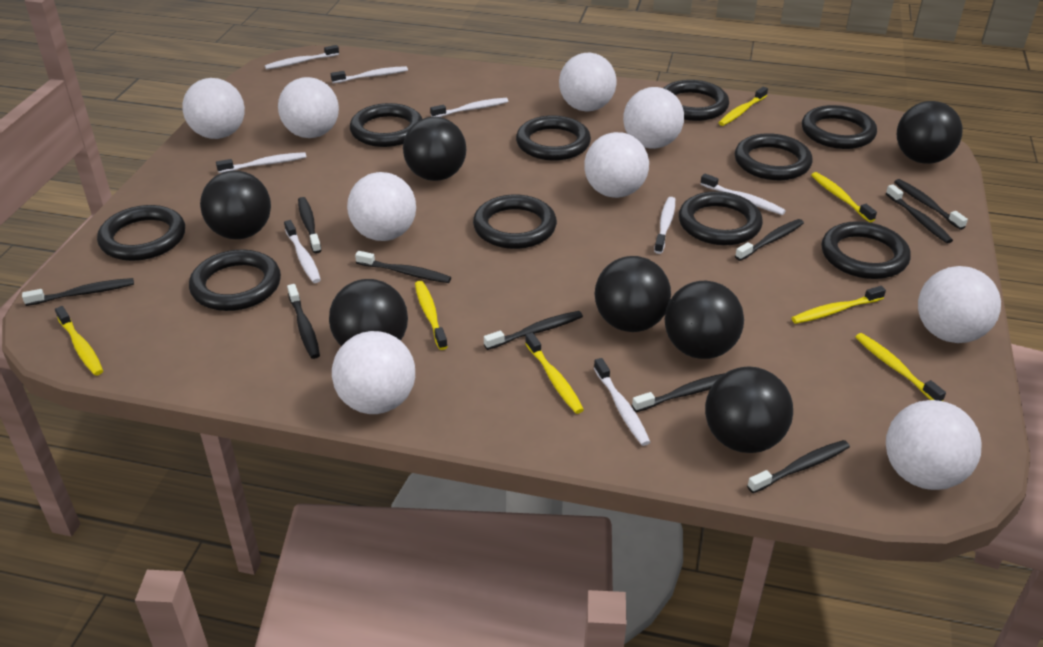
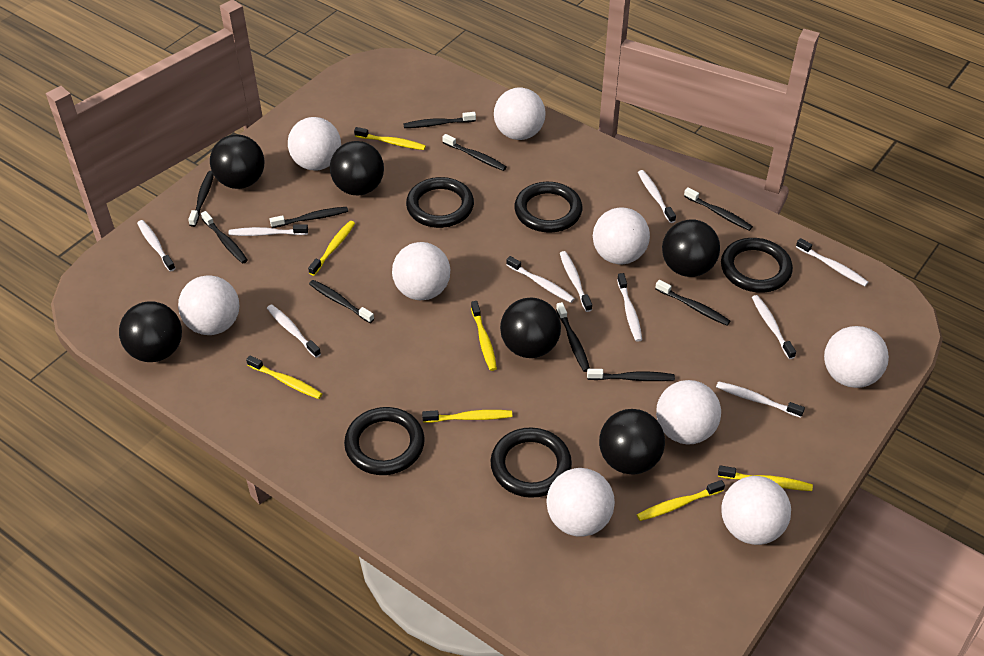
black ball: 7 -> 6
black ring: 10 -> 5
white toothbrush: 8 -> 10

